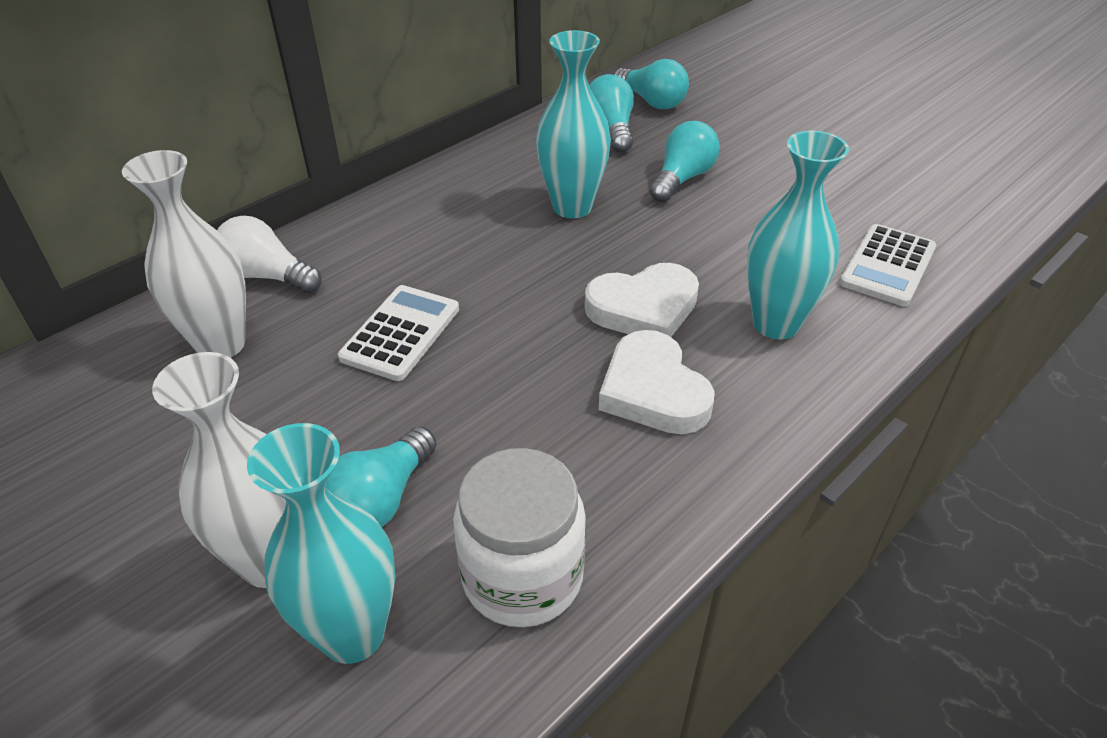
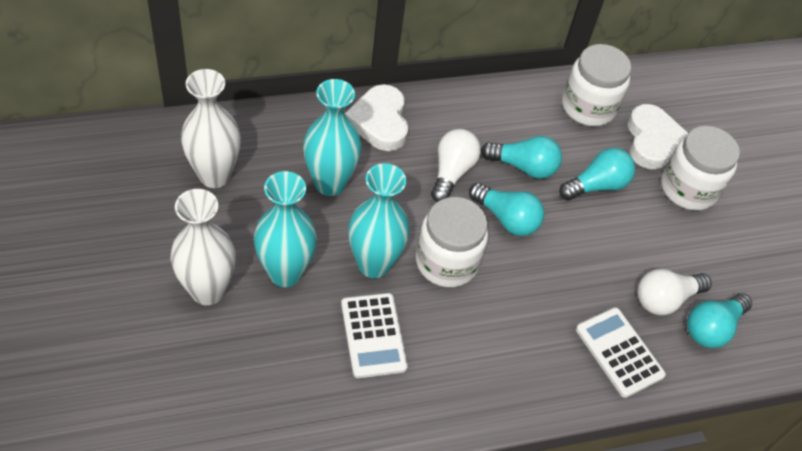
white jar: 1 -> 3
white light bulb: 1 -> 2

